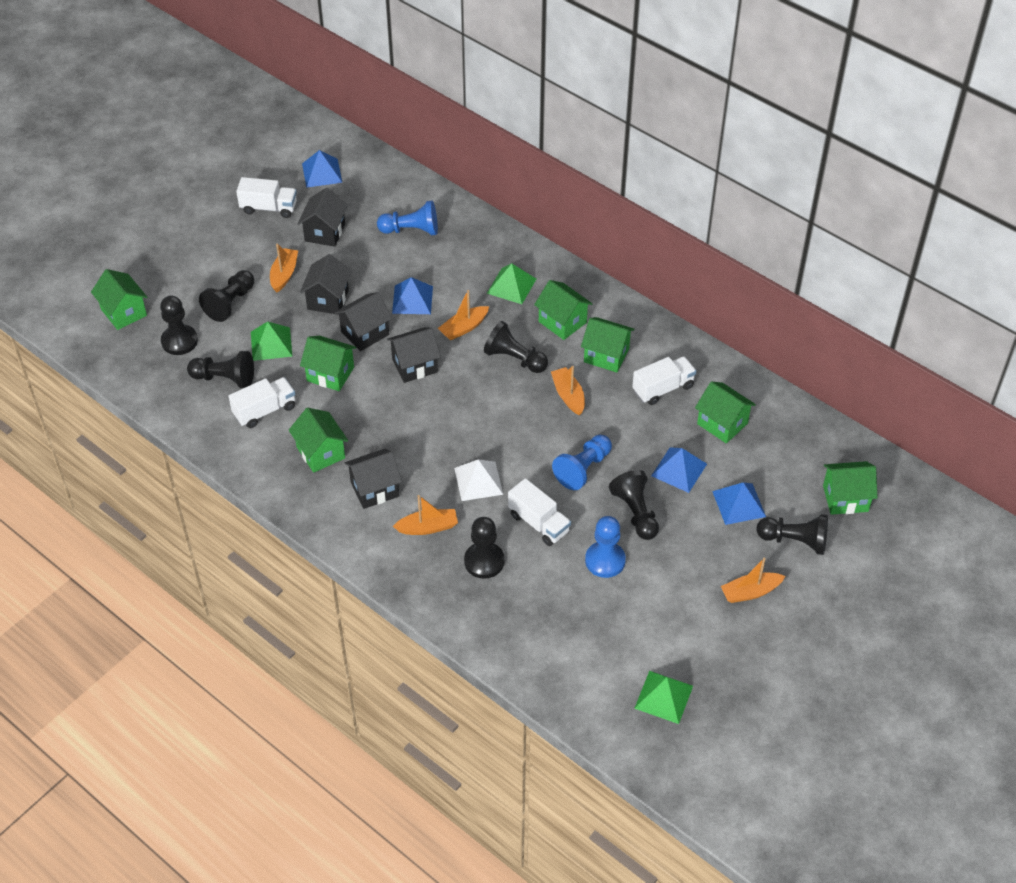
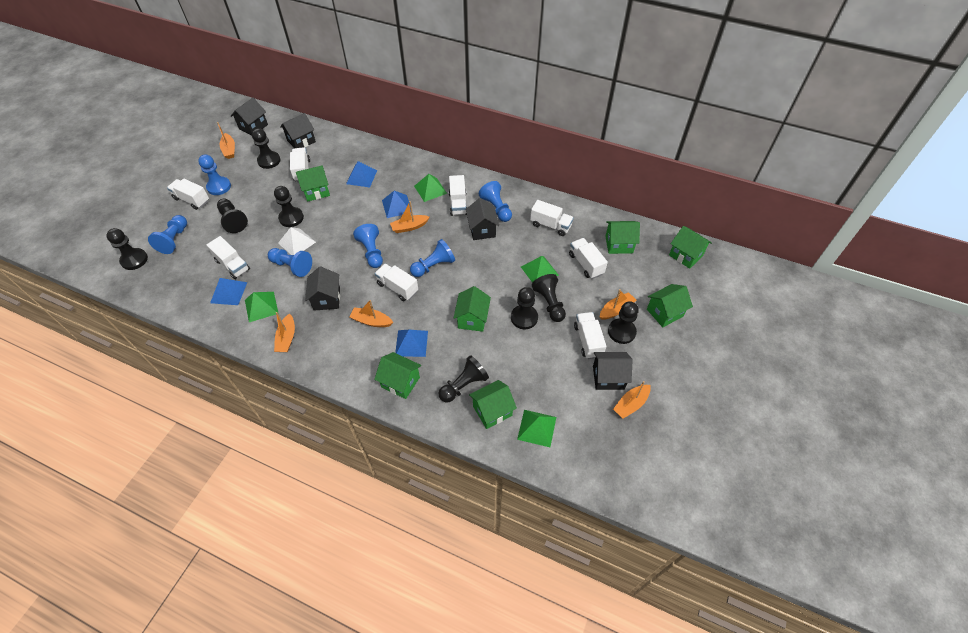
black pawn: 7 -> 8
blue pawn: 3 -> 6
green pyramid: 3 -> 4
orange boat: 5 -> 6
white truck: 4 -> 8

